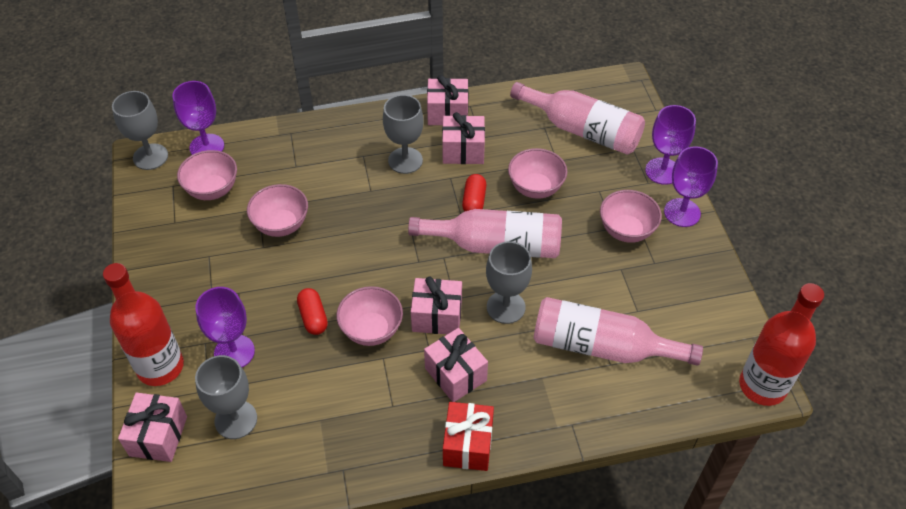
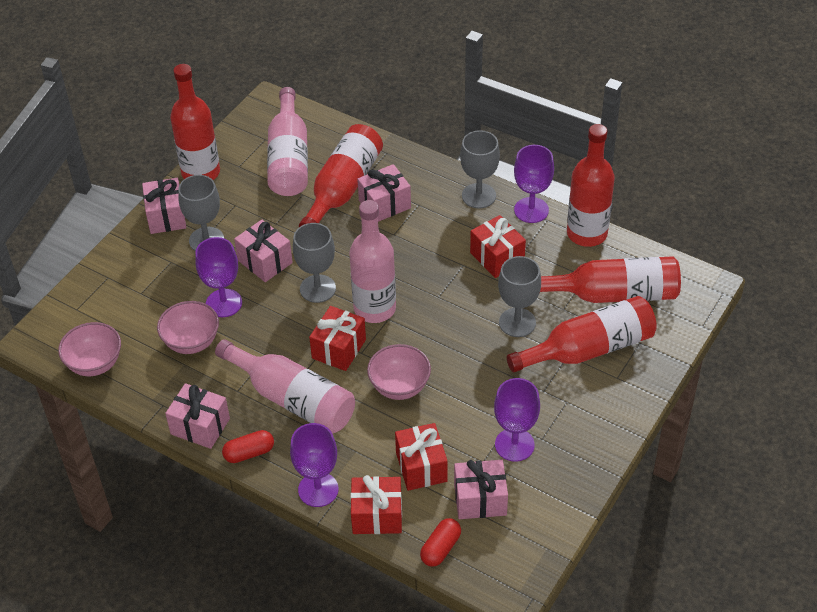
pink bowl: 5 -> 3
red bottle: 2 -> 5
red gift: 1 -> 4

